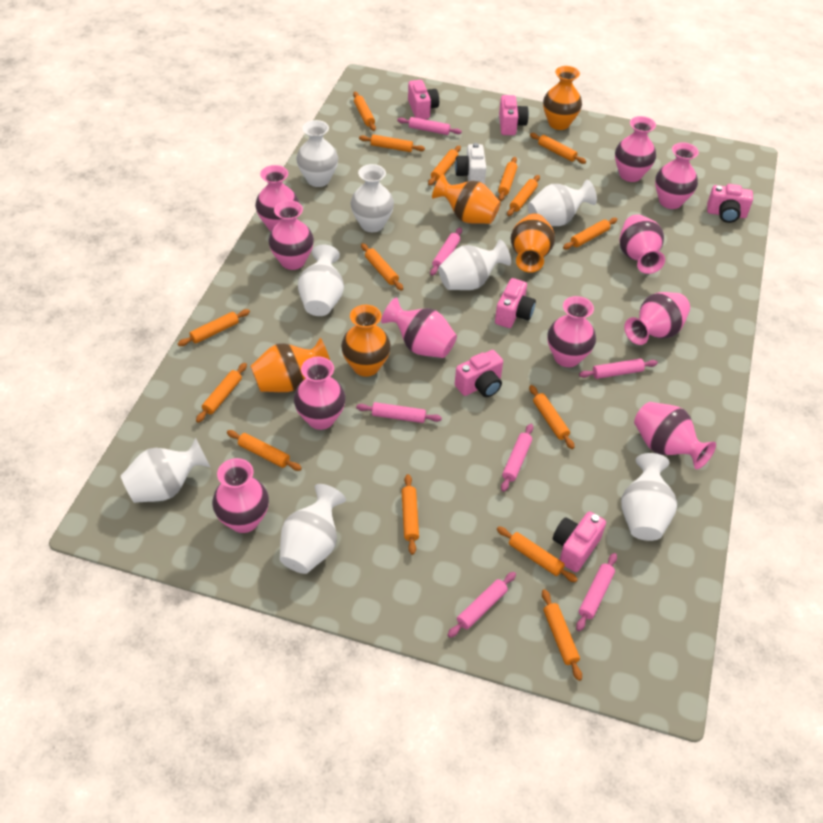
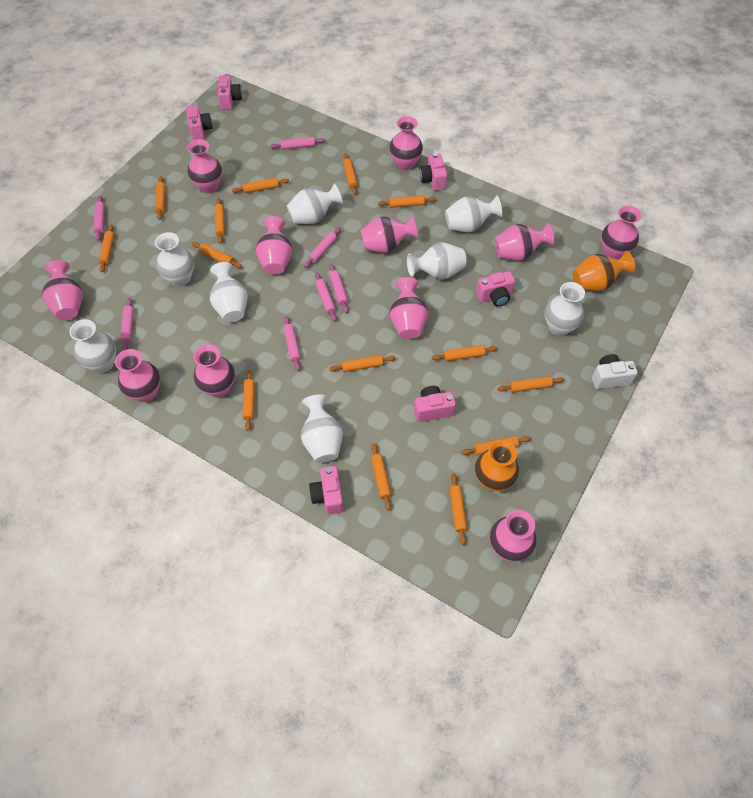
orange rolling pin: 15 -> 14
orange vase: 5 -> 2

